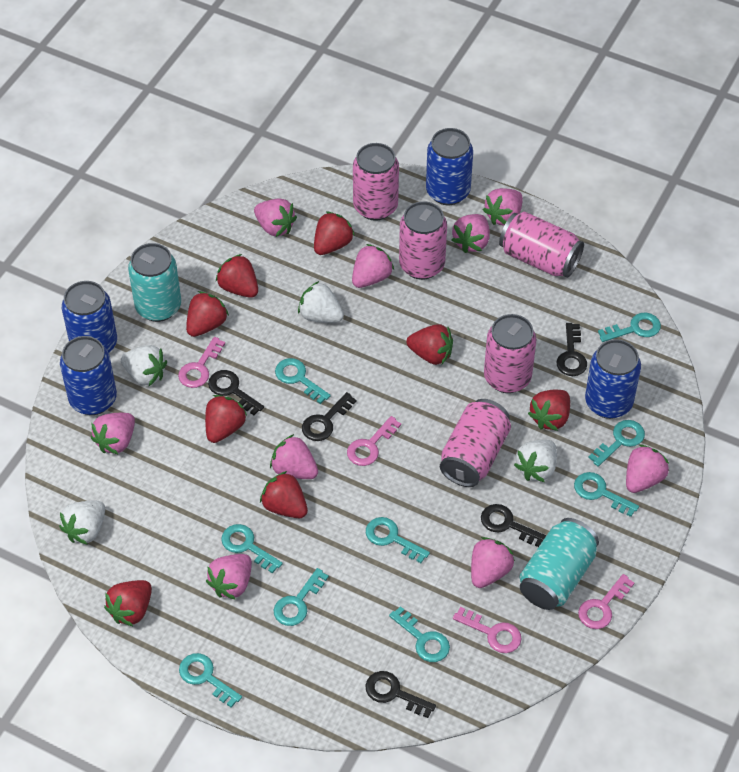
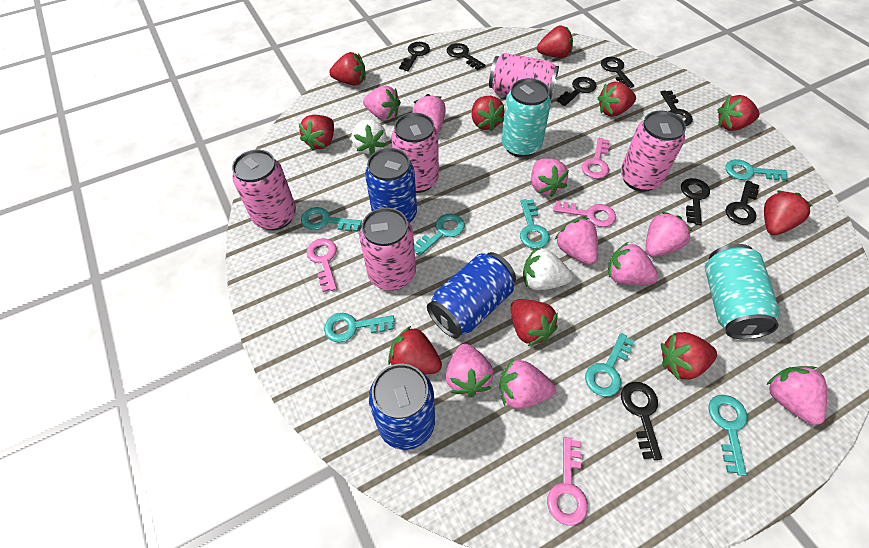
black key: 5 -> 8
blue can: 4 -> 3
red strawberry: 8 -> 10
turquoise key: 9 -> 7
white strawberry: 4 -> 2

